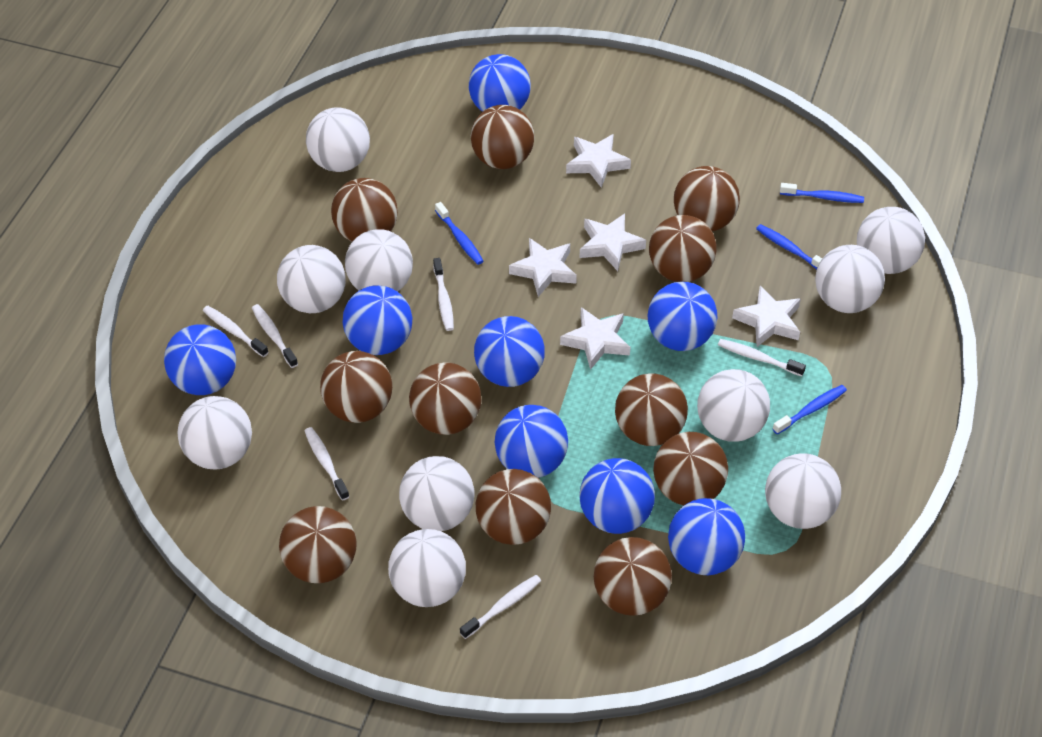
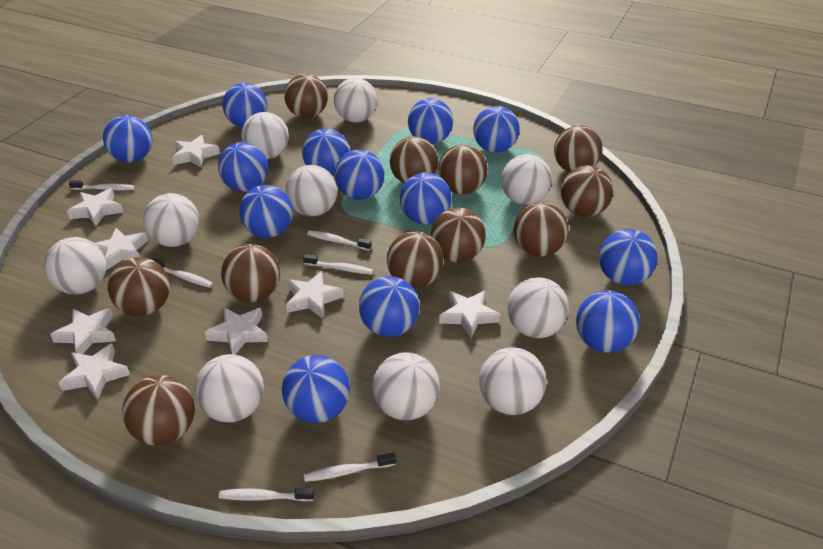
blue ball: 8 -> 13
blue toothbrush: 4 -> 0
white star: 5 -> 8

